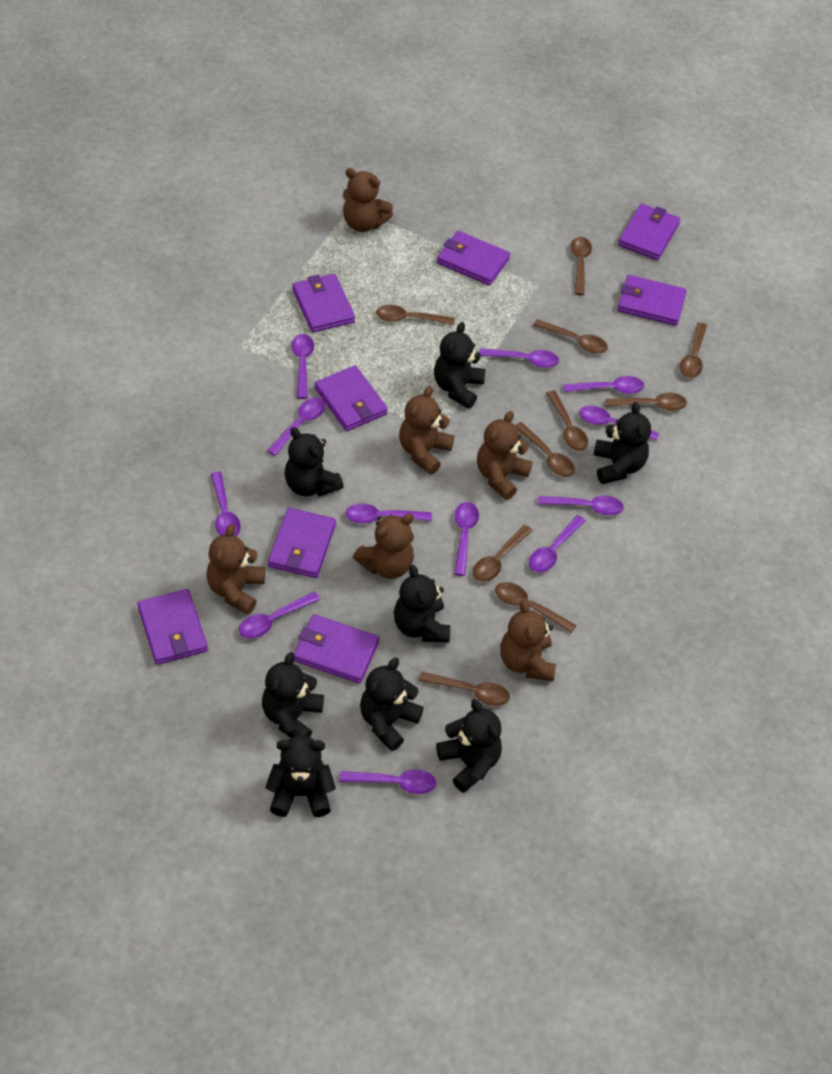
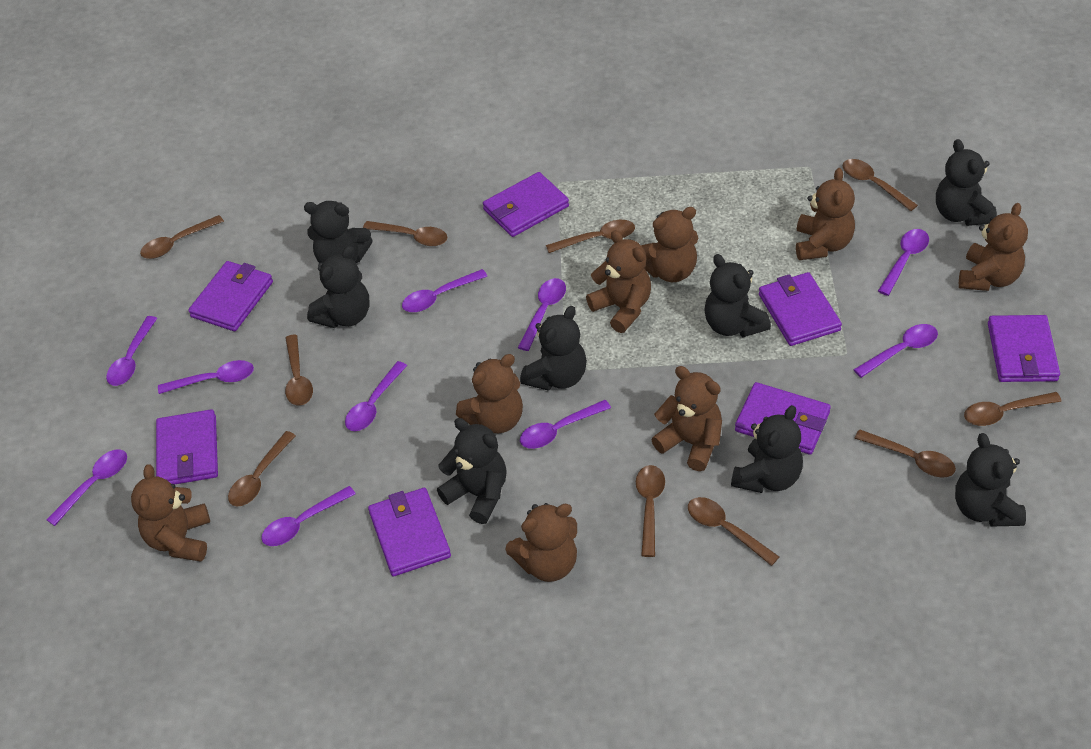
brown teddy bear: 6 -> 8
purple spoon: 12 -> 10
purple wallet: 8 -> 7

